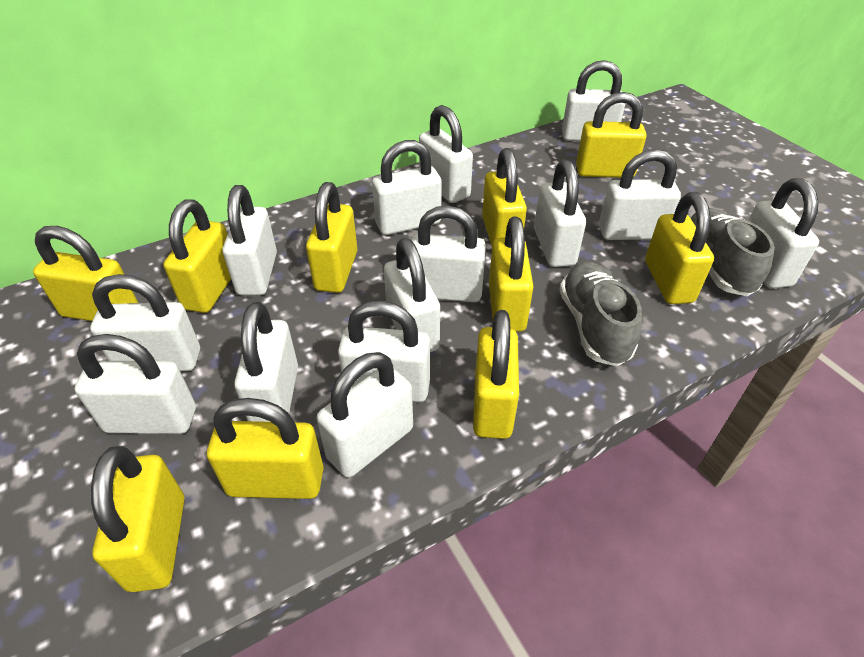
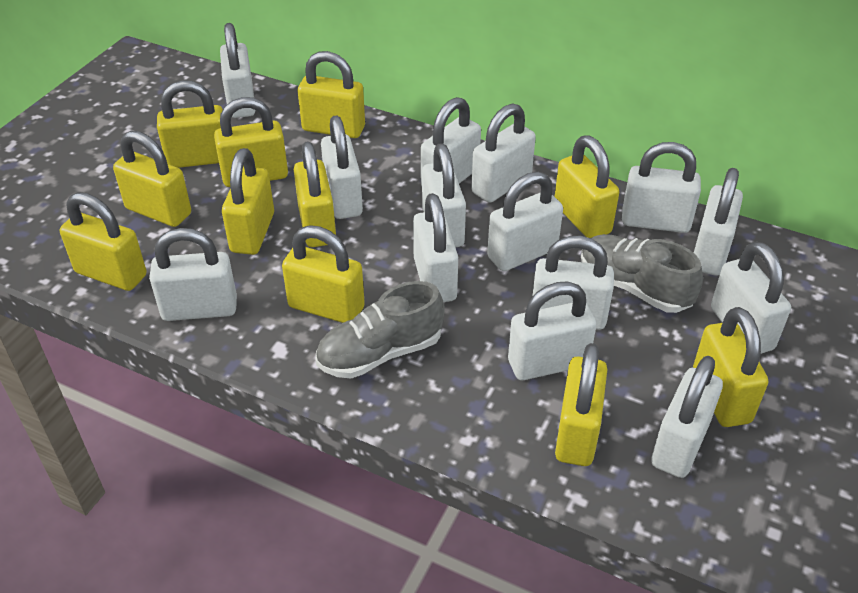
yellow padlock: 10 -> 11

